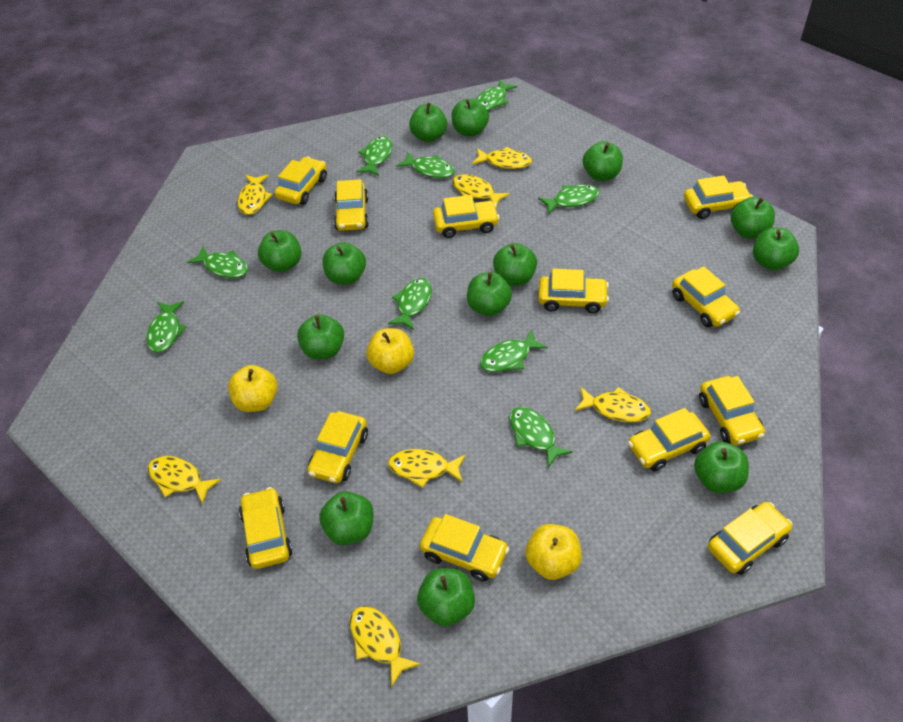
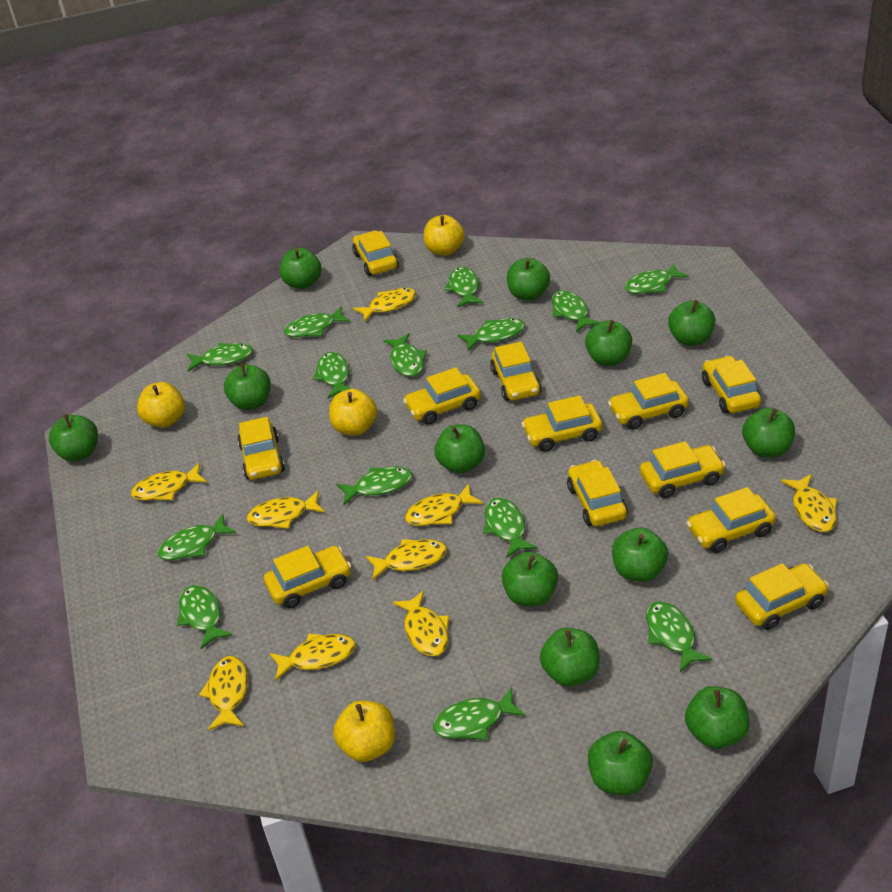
green fish: 9 -> 14
yellow apple: 3 -> 4
yellow fish: 7 -> 9

